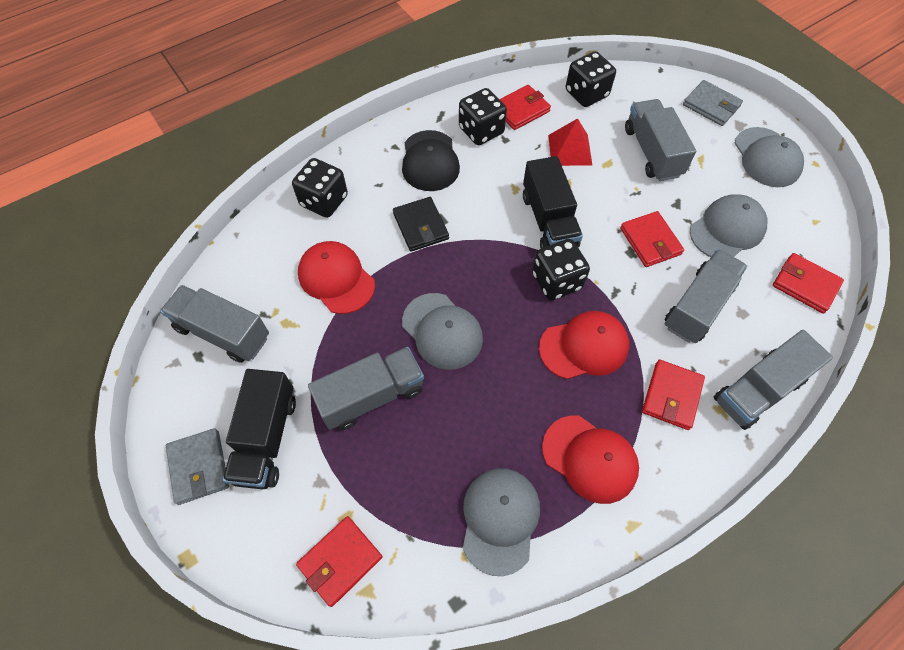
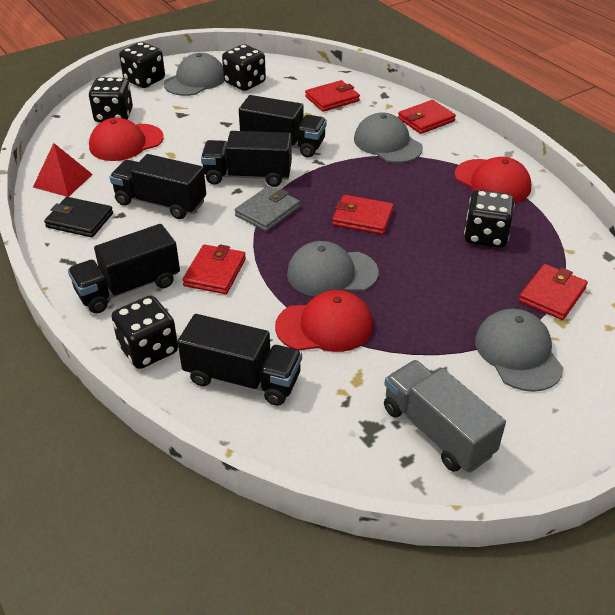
black cap: 1 -> 0
black dice: 4 -> 5
black truck: 2 -> 5
grey truck: 5 -> 1
grey wallet: 2 -> 1

